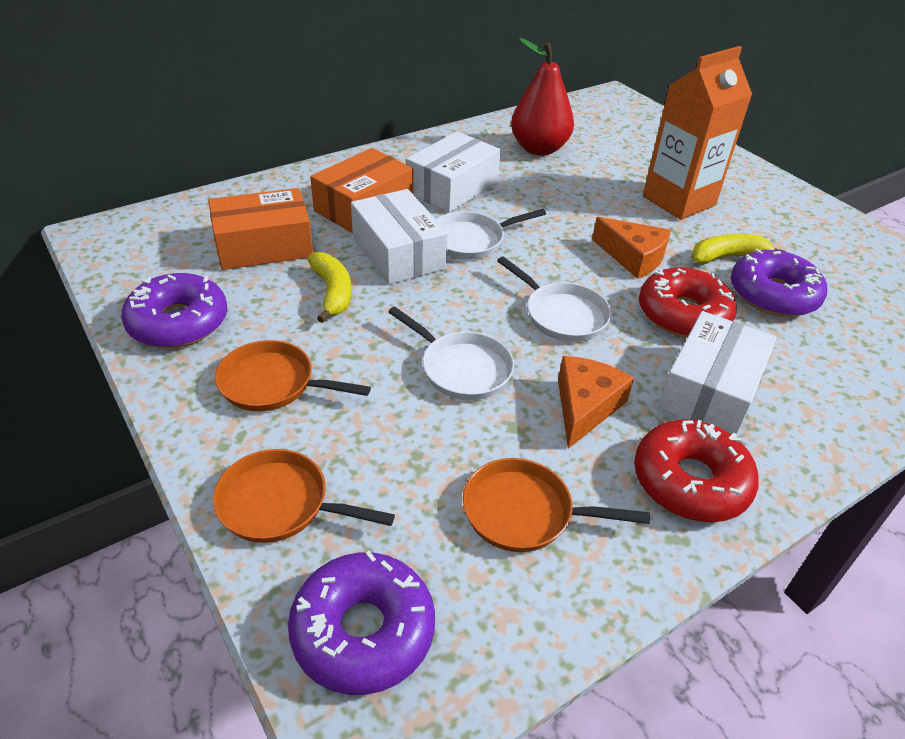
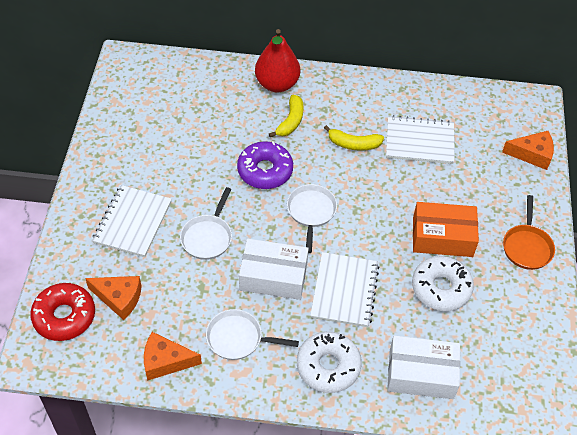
orange box: 2 -> 1
orange carton: 1 -> 0
orange cheese: 2 -> 3
orange pan: 3 -> 1
purple donut: 3 -> 1
red donut: 2 -> 1
white box: 3 -> 2
white donut: 0 -> 2
white notebook: 0 -> 3

